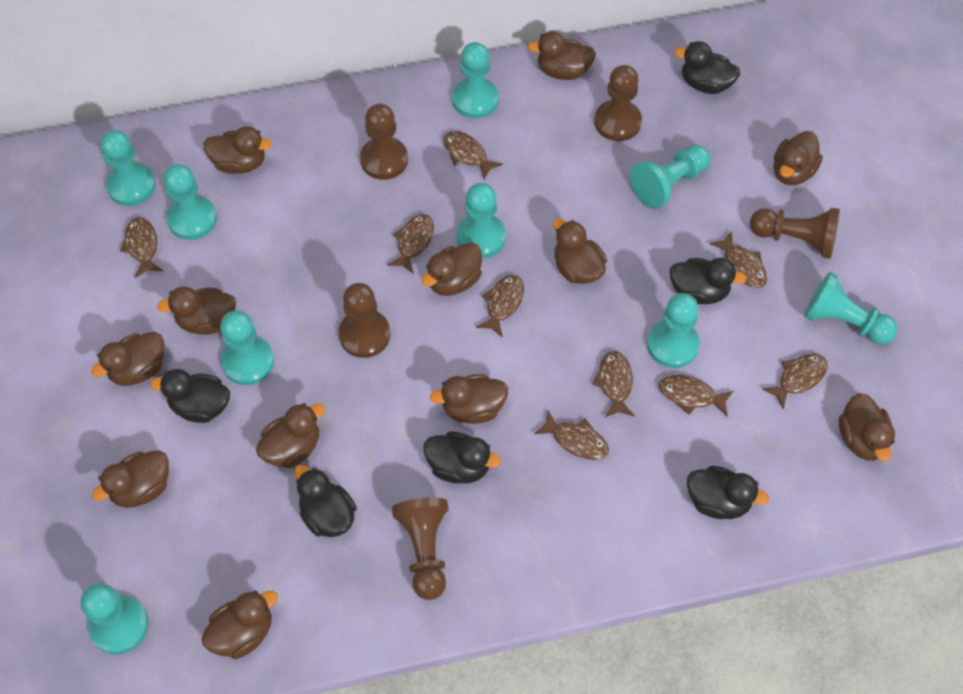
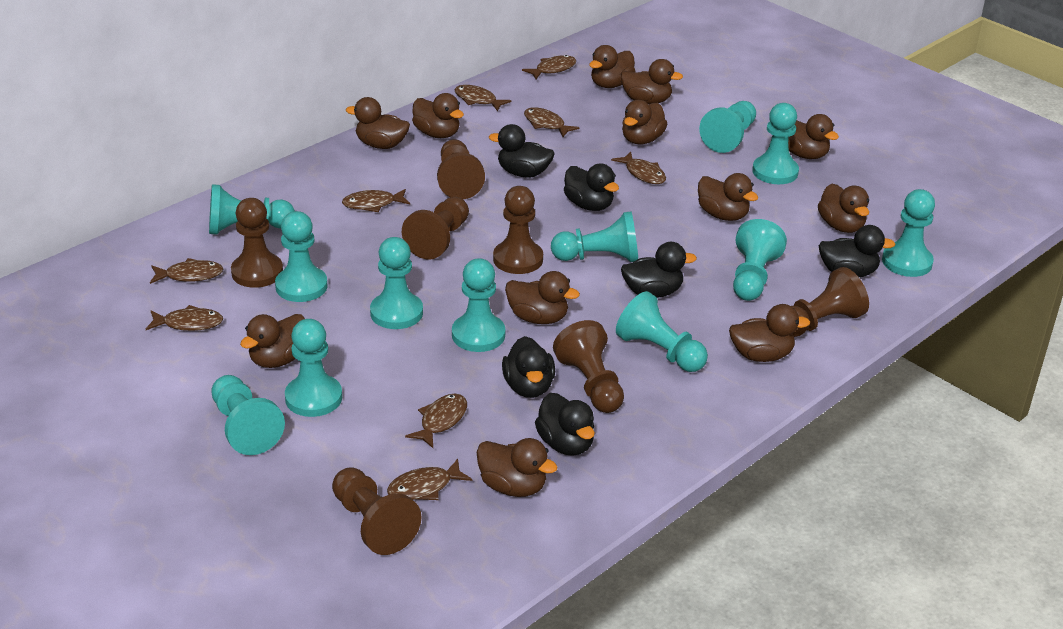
brown pawn: 5 -> 7
turquoise pawn: 9 -> 12

